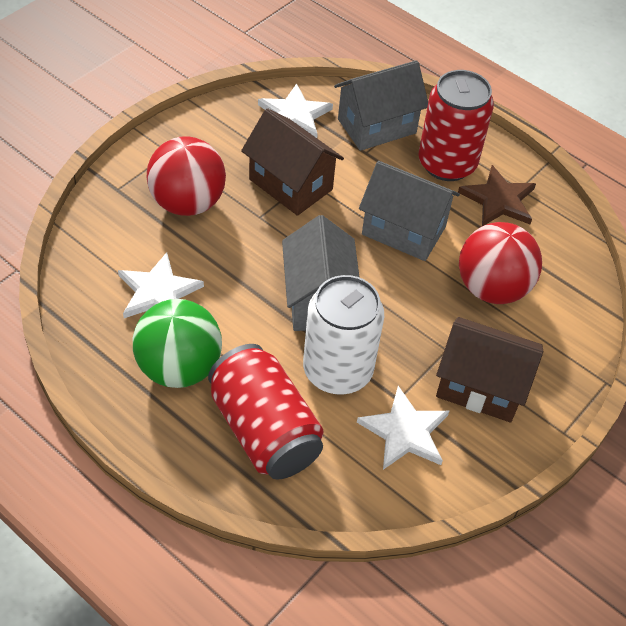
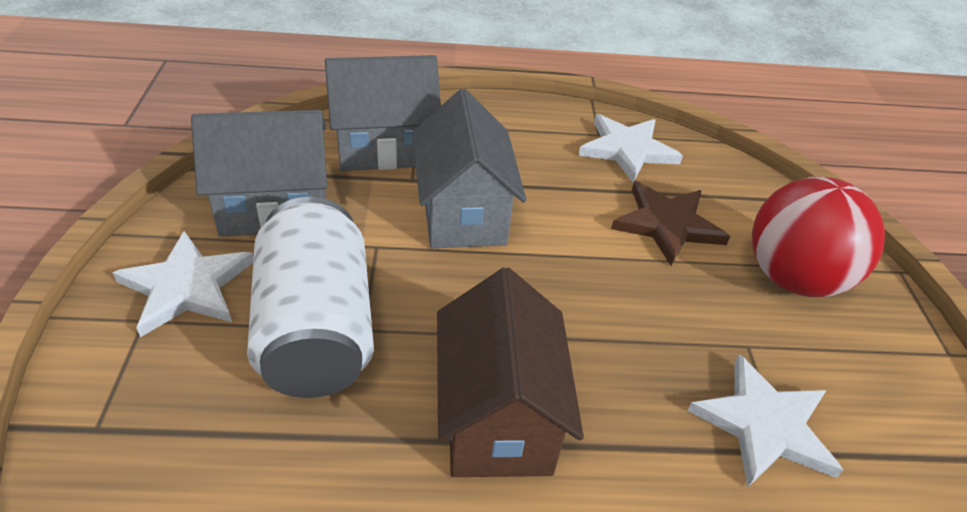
brown house: 2 -> 1
green ball: 1 -> 0
red ball: 2 -> 1
red can: 2 -> 0

